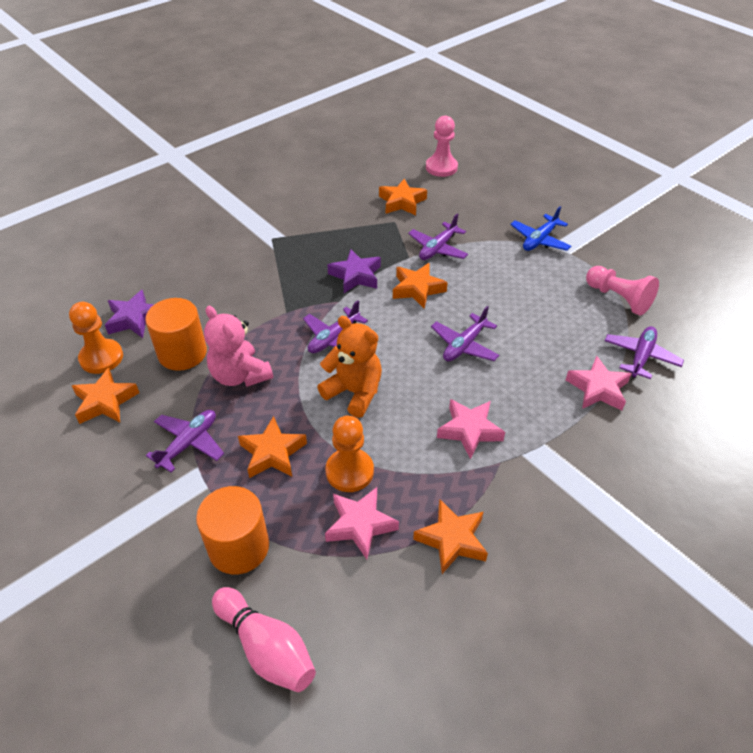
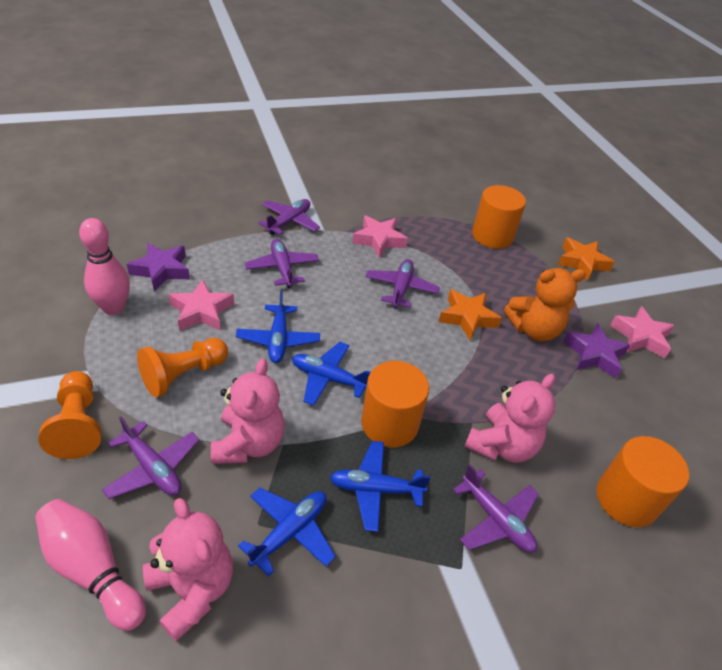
blue plane: 1 -> 4
orange cylinder: 2 -> 3
orange star: 5 -> 2
pink bowling pin: 1 -> 2
pink pawn: 2 -> 0
pink teddy bear: 1 -> 3

